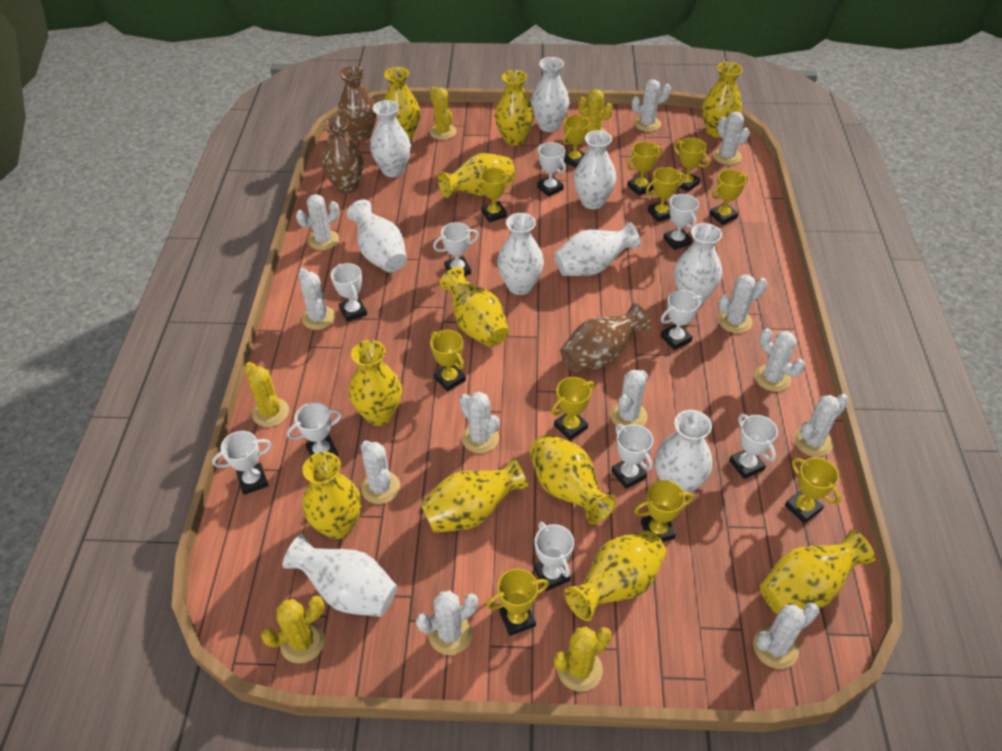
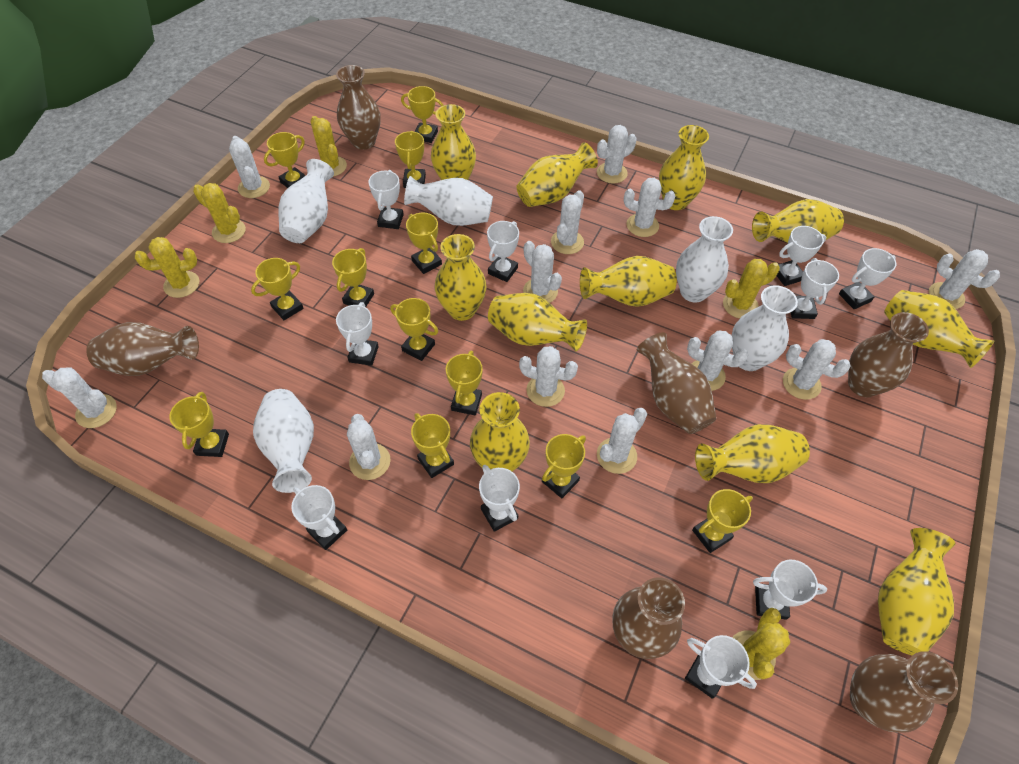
brown vase: 3 -> 6
white vase: 9 -> 5
yellow trophy: 11 -> 12

